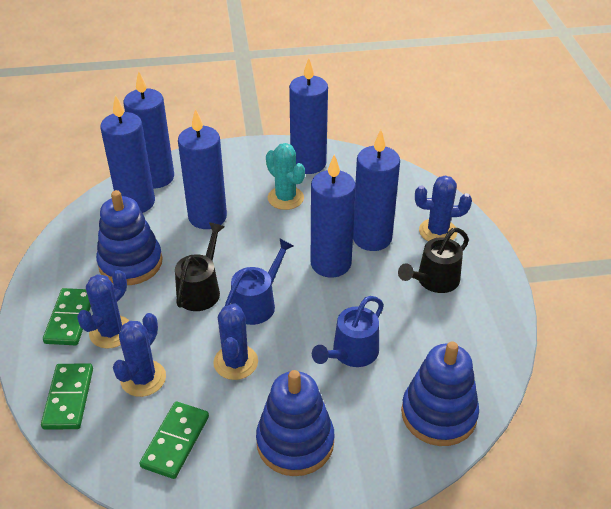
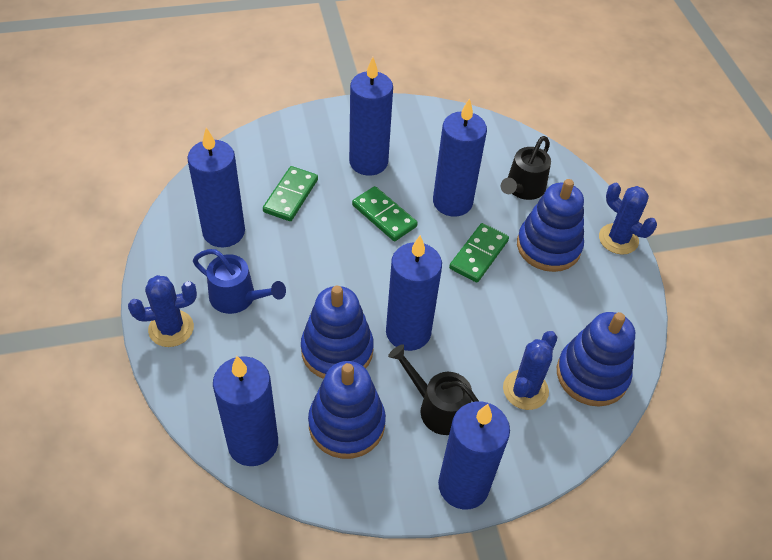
blue cactus: 4 -> 3
blue stacking toy: 3 -> 4
blue watering can: 2 -> 1
turquoise cactus: 1 -> 0

